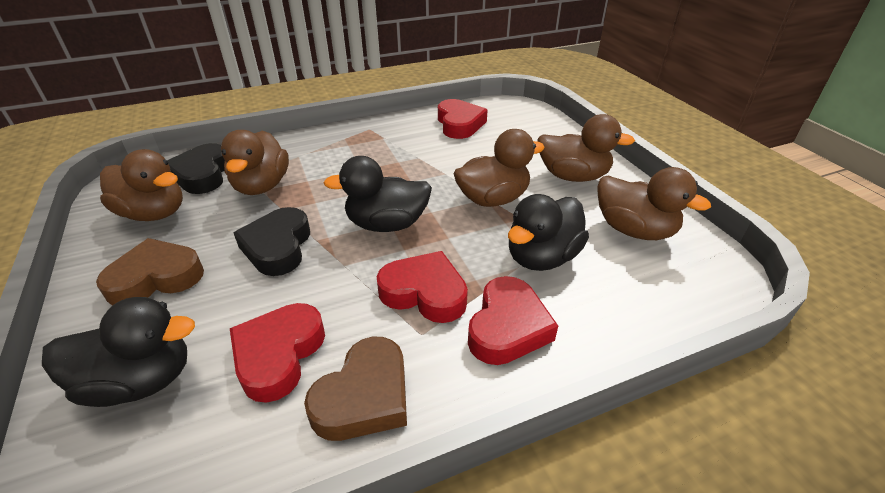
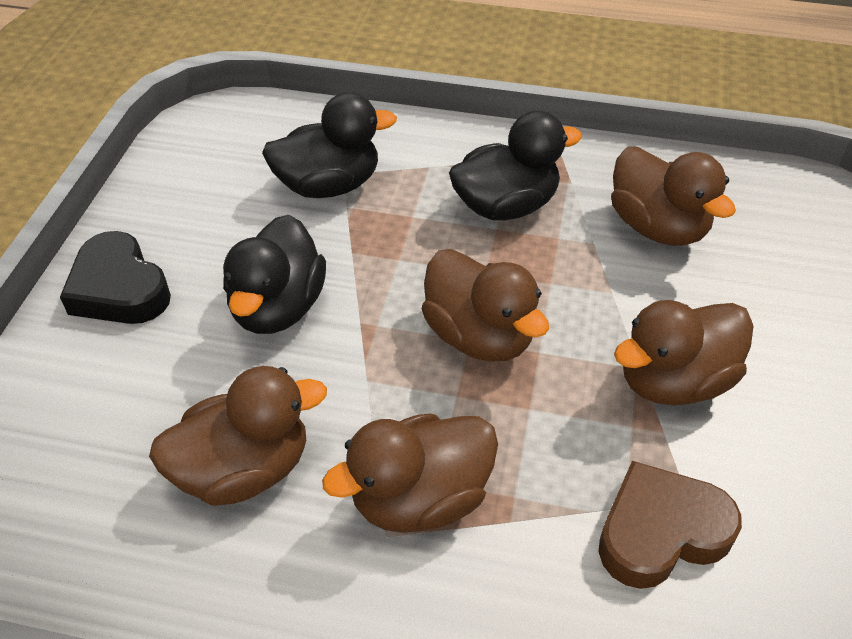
black heart: 2 -> 1
brown heart: 2 -> 1
red heart: 4 -> 0

